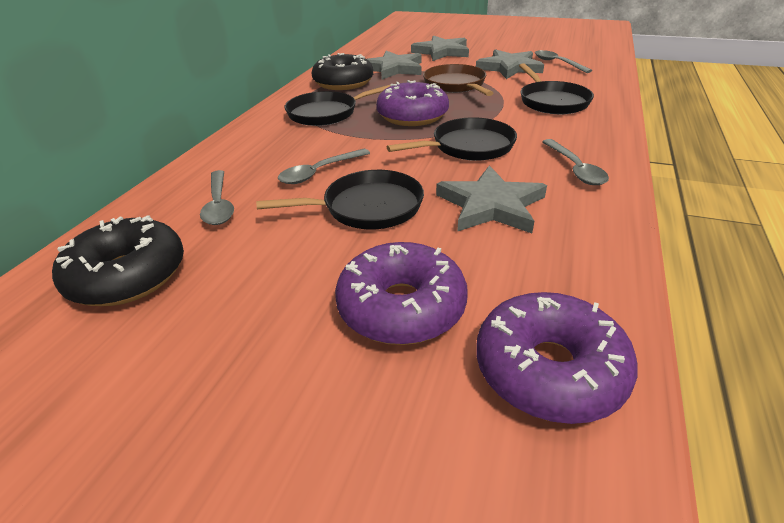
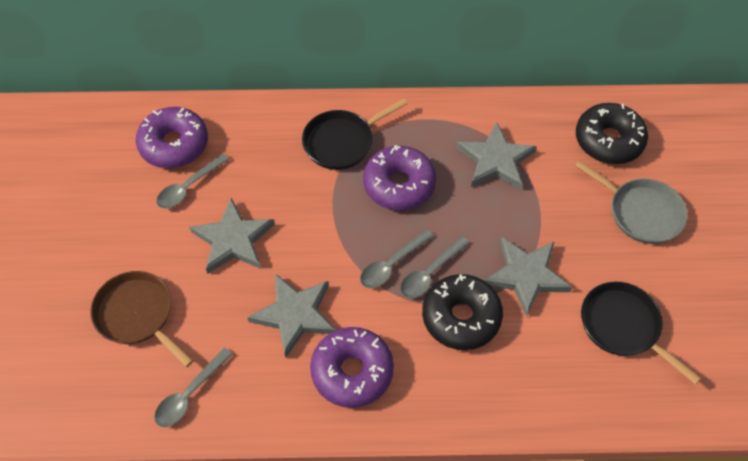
black pan: 4 -> 2
grey pan: 0 -> 1

